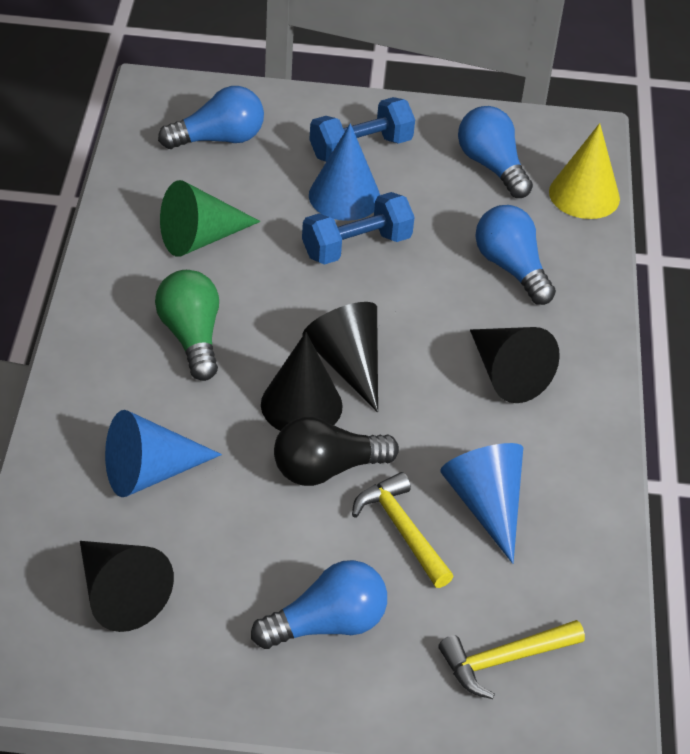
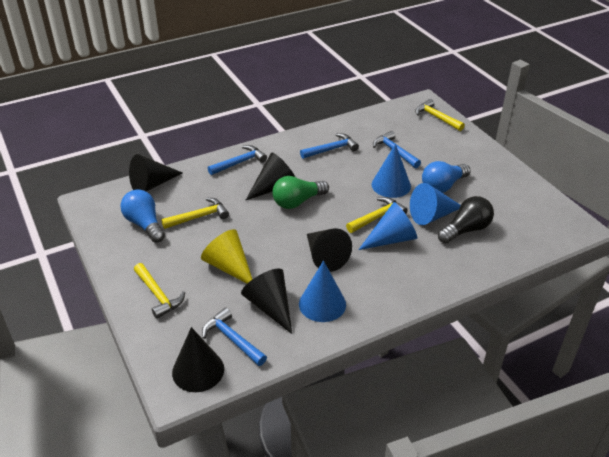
black cone: 4 -> 5
blue cone: 3 -> 4
blue dumbbell: 2 -> 0
blue hammer: 0 -> 4
blue light bulb: 4 -> 2
green cone: 1 -> 0
yellow hammer: 2 -> 4

